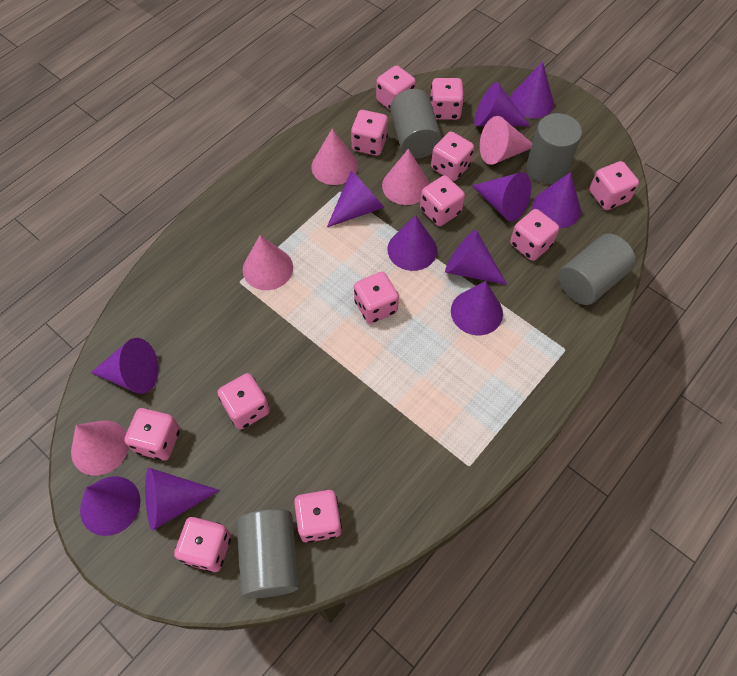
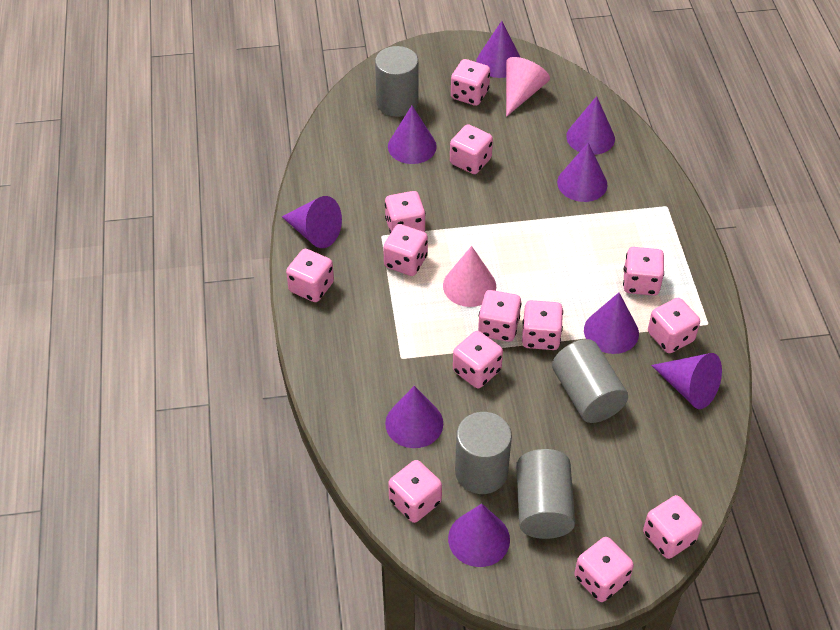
pink cone: 5 -> 2
pink dice: 12 -> 13
purple cone: 11 -> 9

